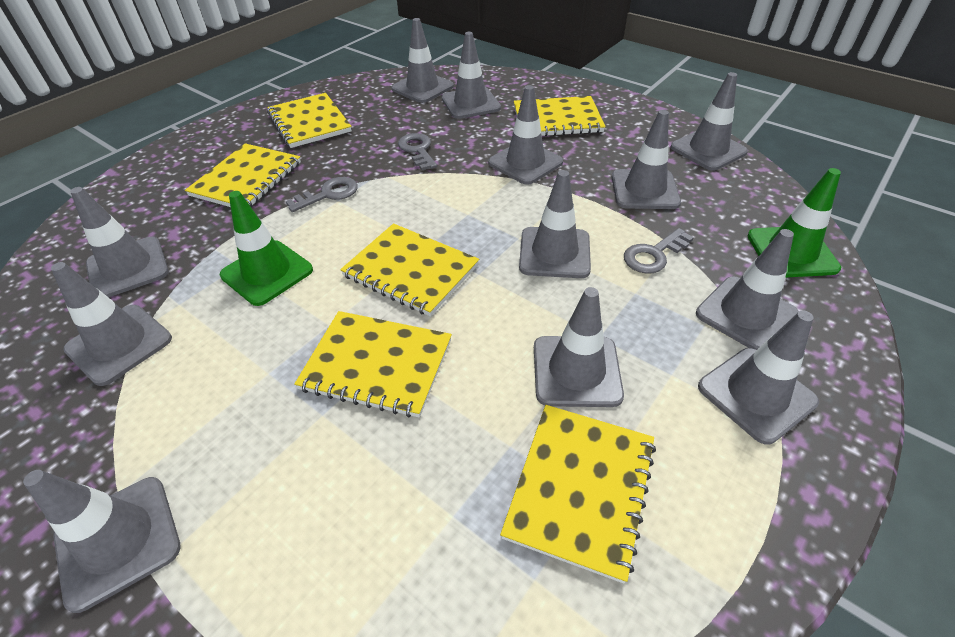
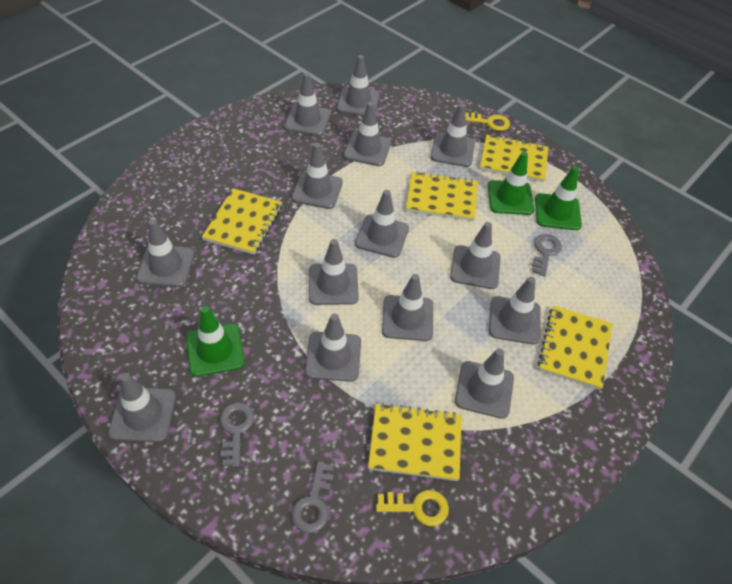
green traffic cone: 2 -> 3
grey traffic cone: 12 -> 14
yellow key: 0 -> 2
yellow notebook: 6 -> 5

